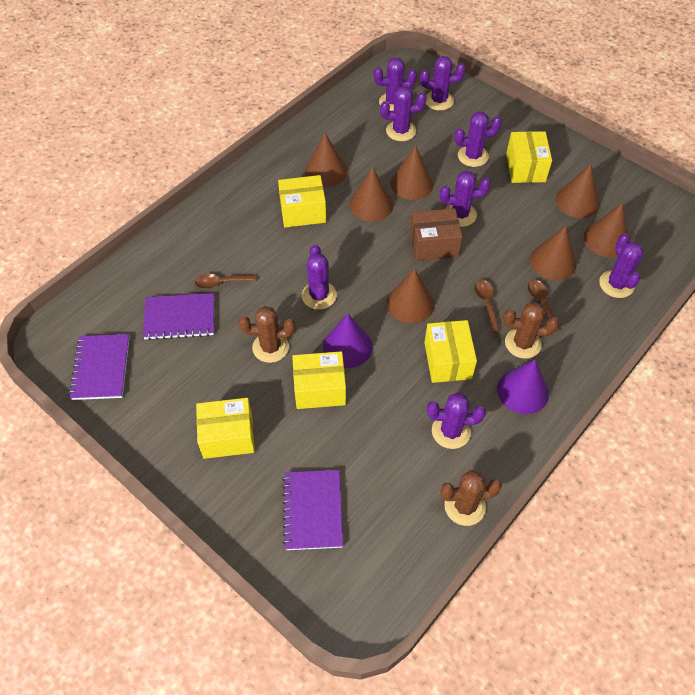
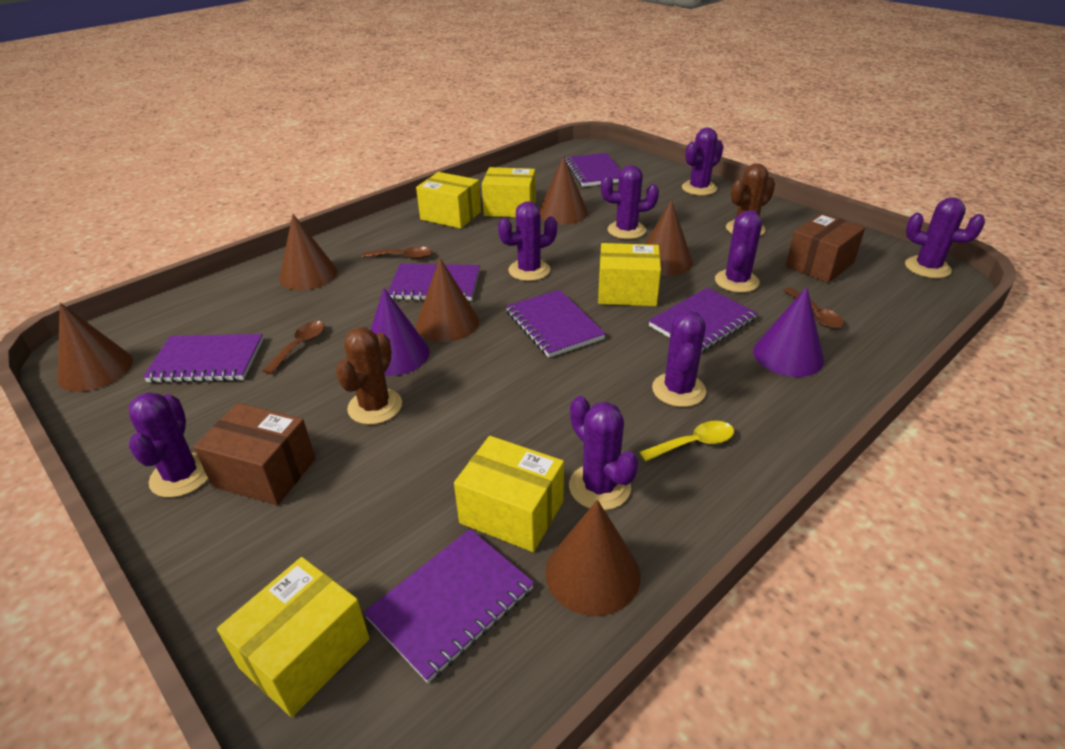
brown box: 1 -> 2
brown cactus: 3 -> 2
brown cone: 7 -> 6
purple notebook: 3 -> 6
yellow spoon: 0 -> 1

